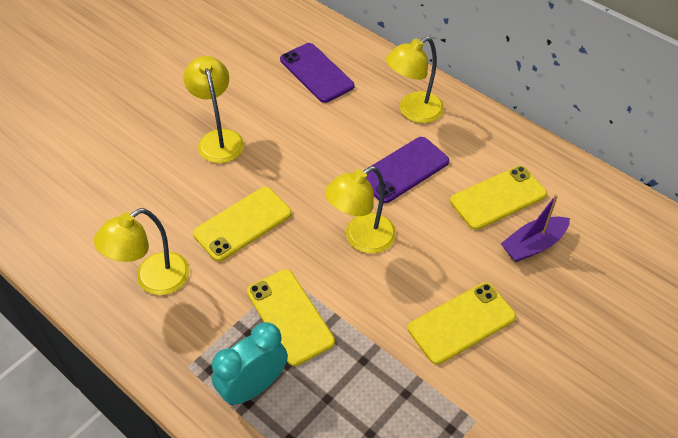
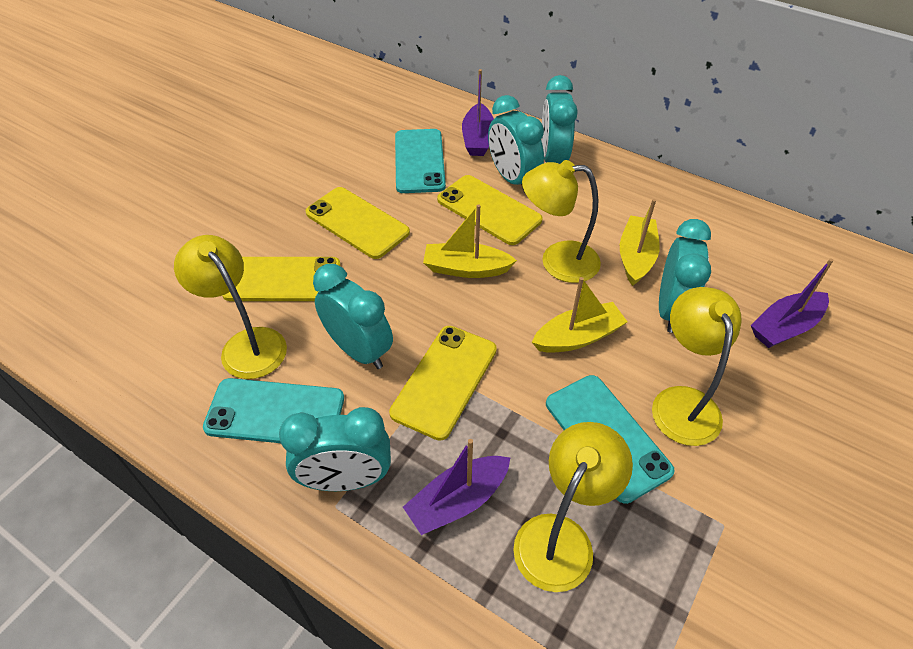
purple boat: 1 -> 3
purple phone: 2 -> 0
turquoise clock: 1 -> 5
turquoise phone: 0 -> 3
yellow boat: 0 -> 3

